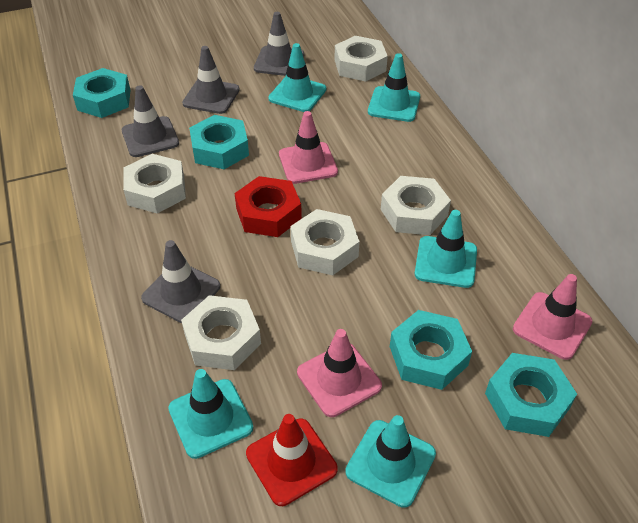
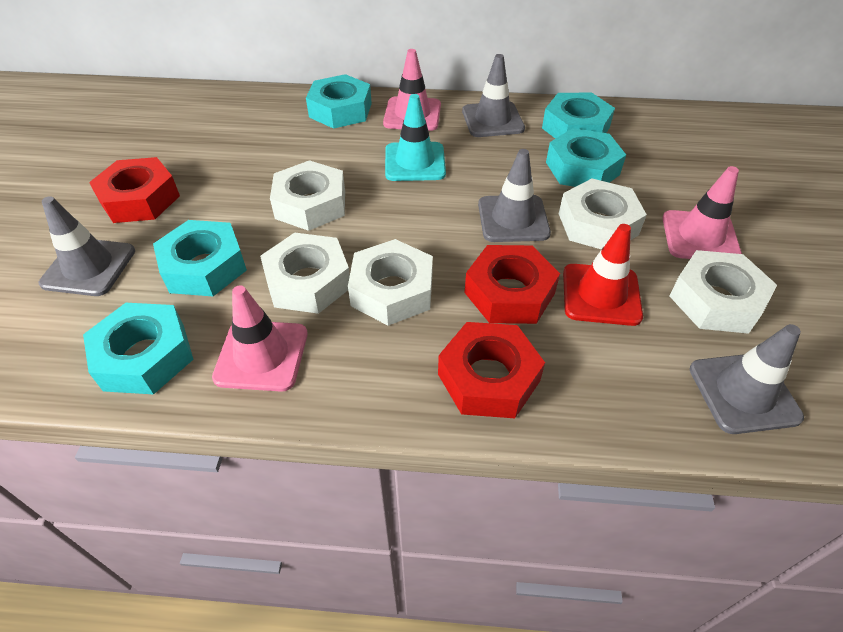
red nut: 1 -> 3
turquoise nut: 4 -> 5
turquoise traffic cone: 5 -> 1

